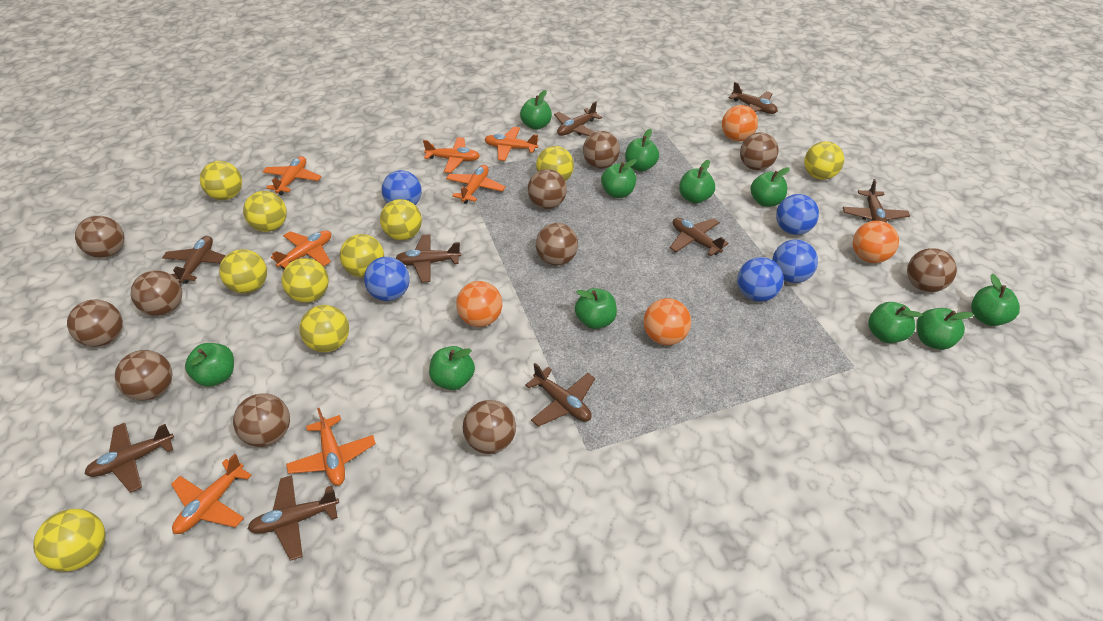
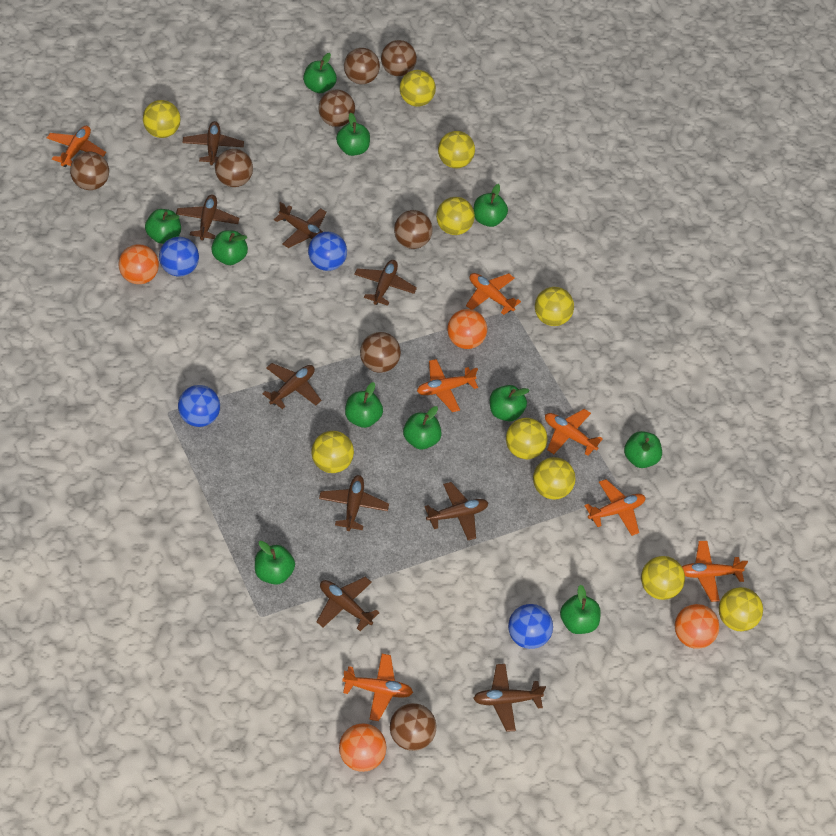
blue ball: 5 -> 4
brown ball: 11 -> 8

